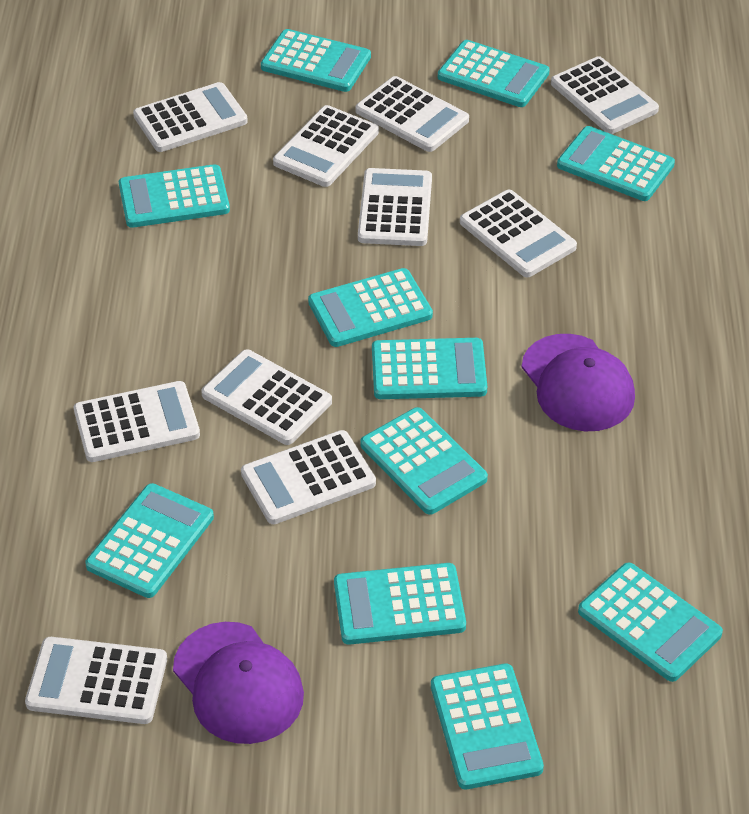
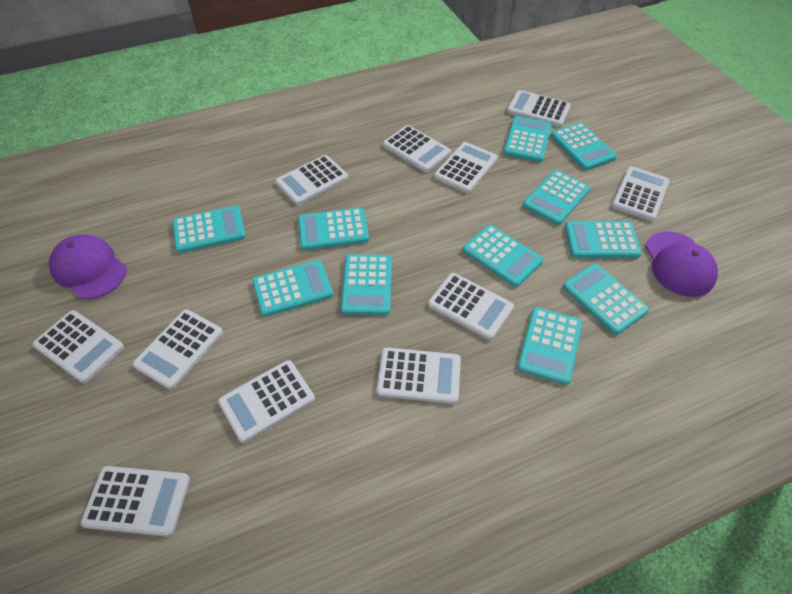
white calculator: 10 -> 11

